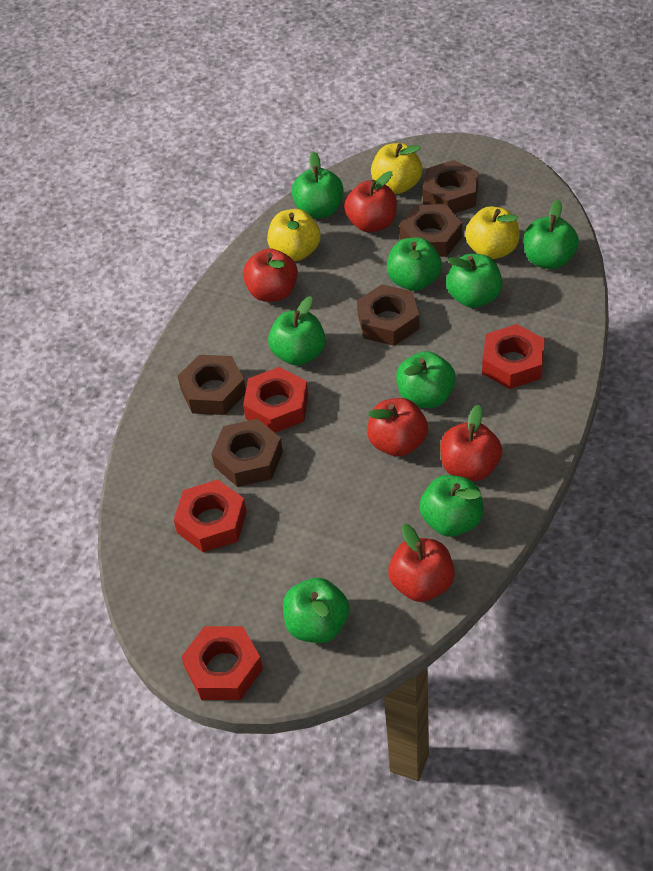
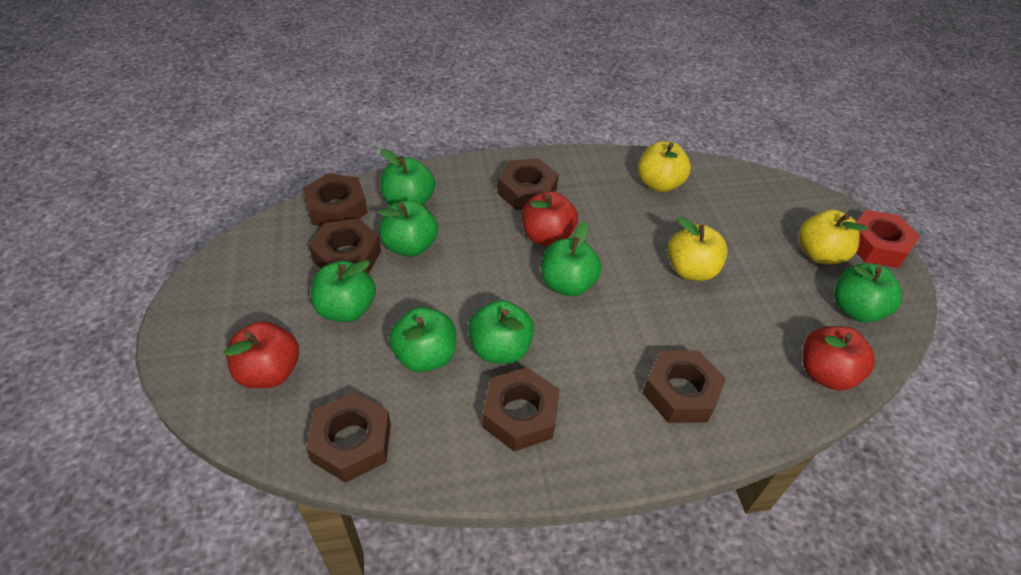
brown nut: 5 -> 6
green apple: 8 -> 7
red apple: 5 -> 3
red nut: 4 -> 1

